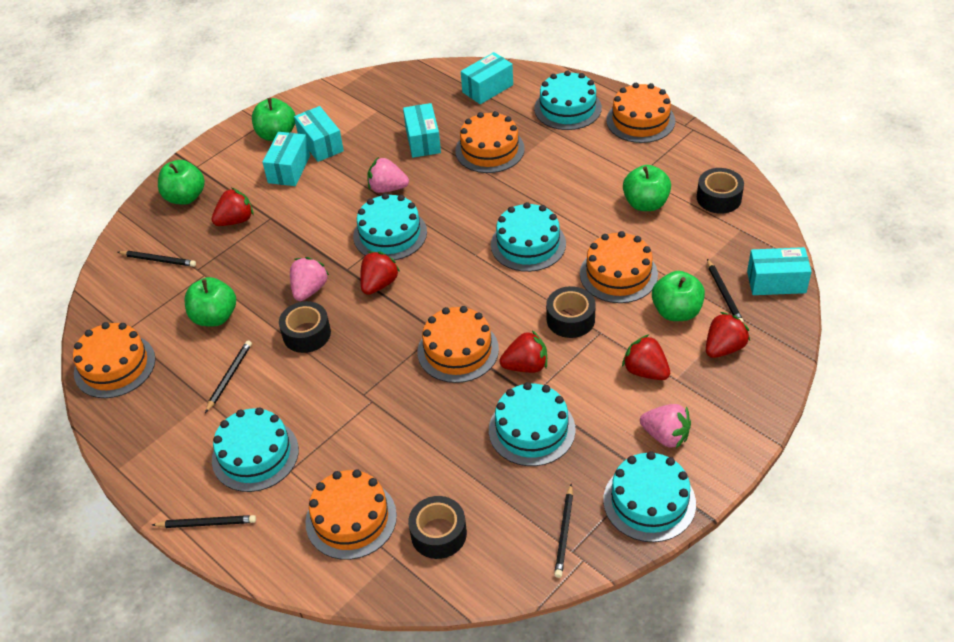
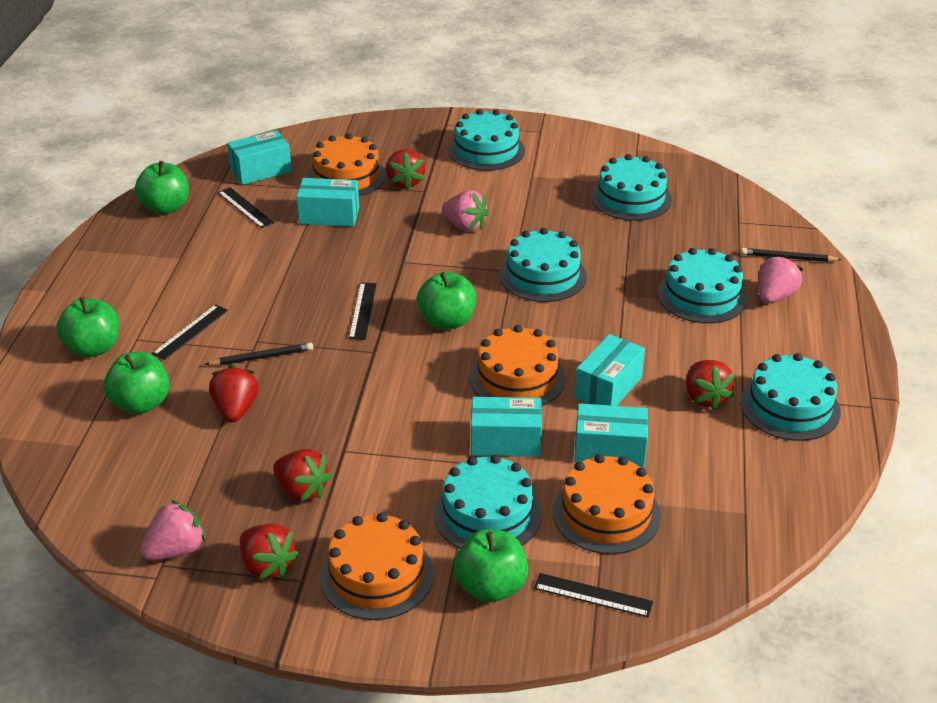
black pencil: 5 -> 2
black ruler: 0 -> 4
black tape: 4 -> 0
orange cake: 6 -> 4

